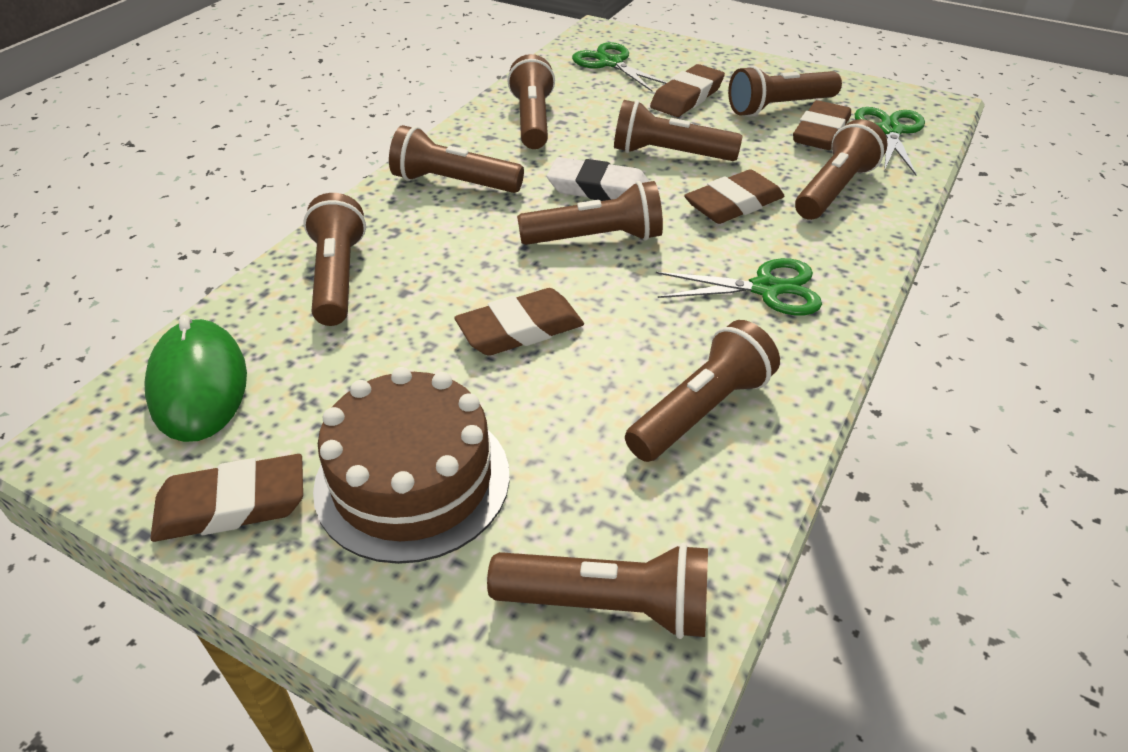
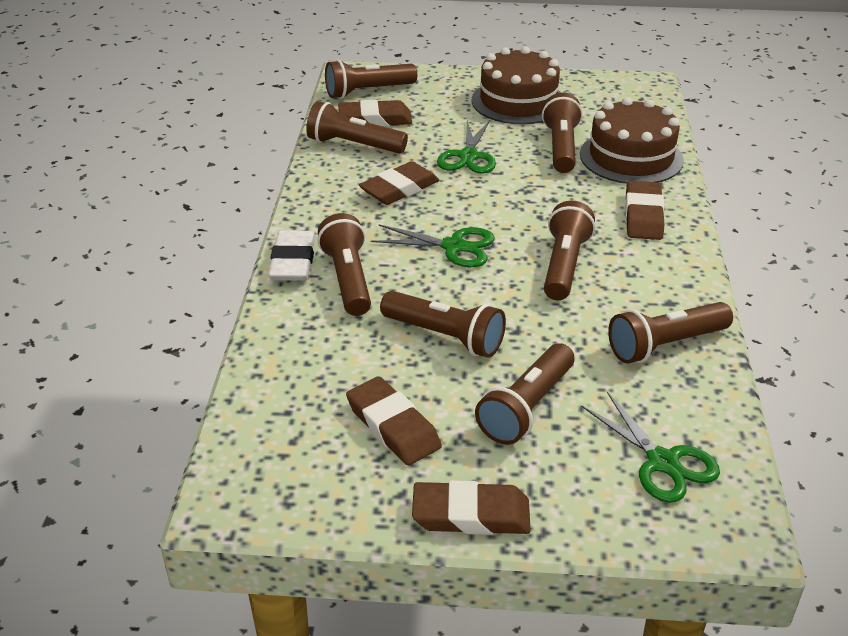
brown cake: 1 -> 2
brown flashlight: 9 -> 8
green mouse: 1 -> 0

